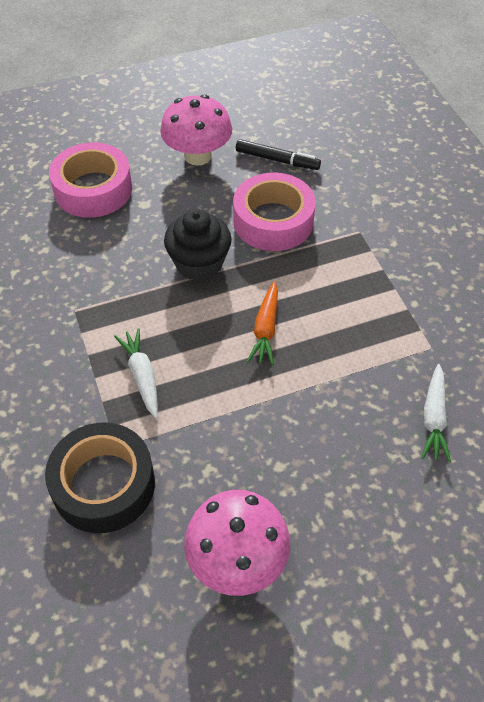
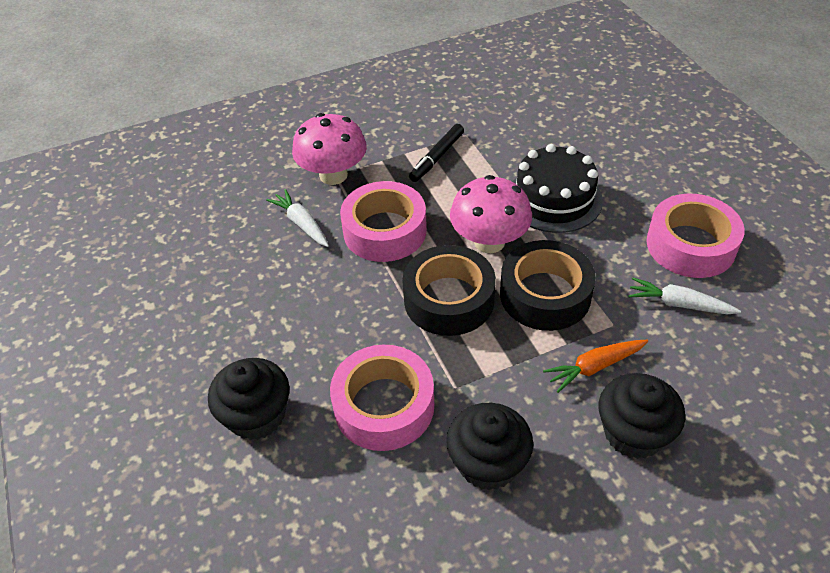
black cake: 0 -> 1
black cupcake: 1 -> 3
black tape: 1 -> 2
pink tape: 2 -> 3

